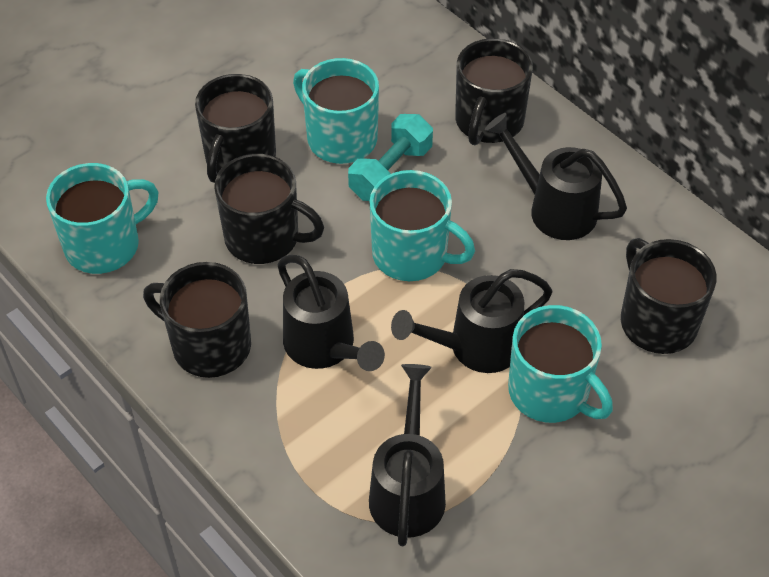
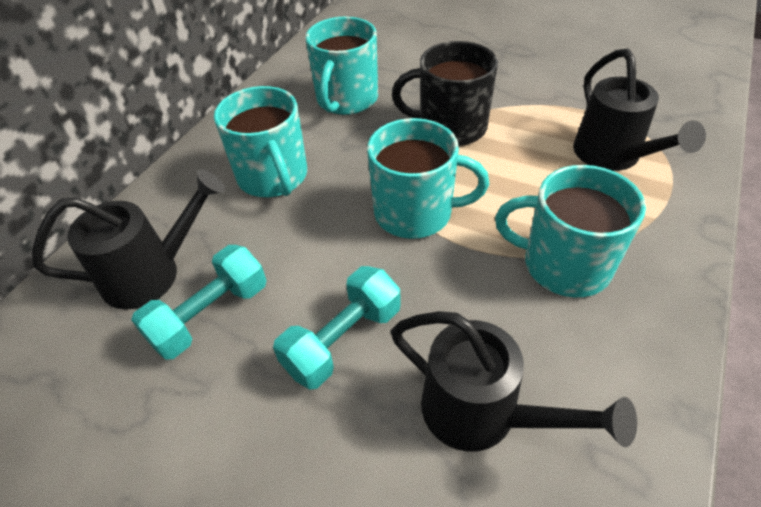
black mug: 5 -> 1
black watering can: 4 -> 3
turquoise dumbbell: 1 -> 2

